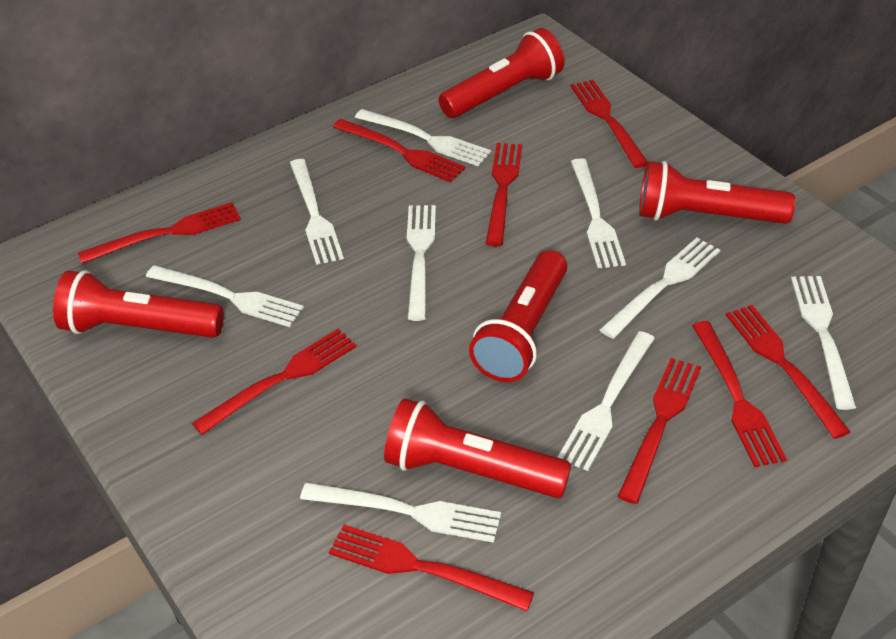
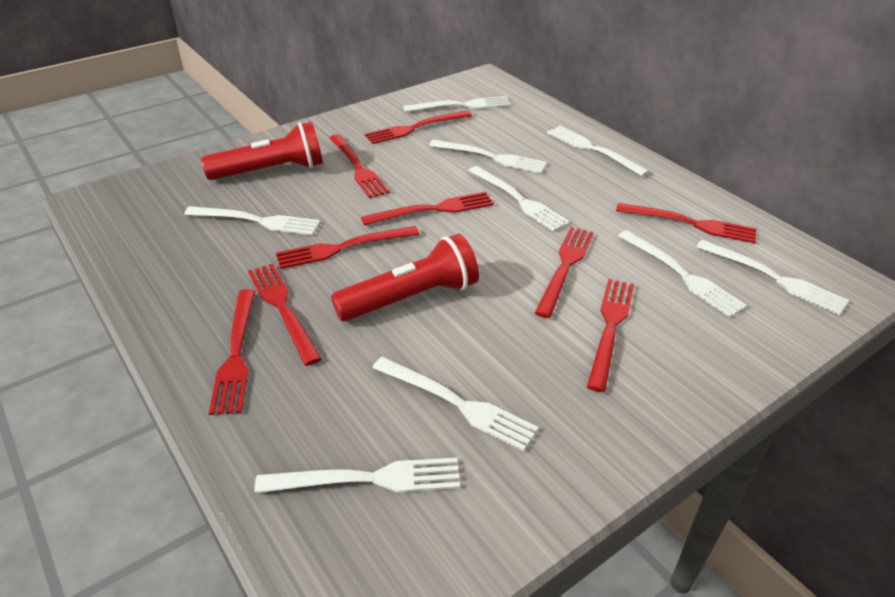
red flashlight: 5 -> 2

